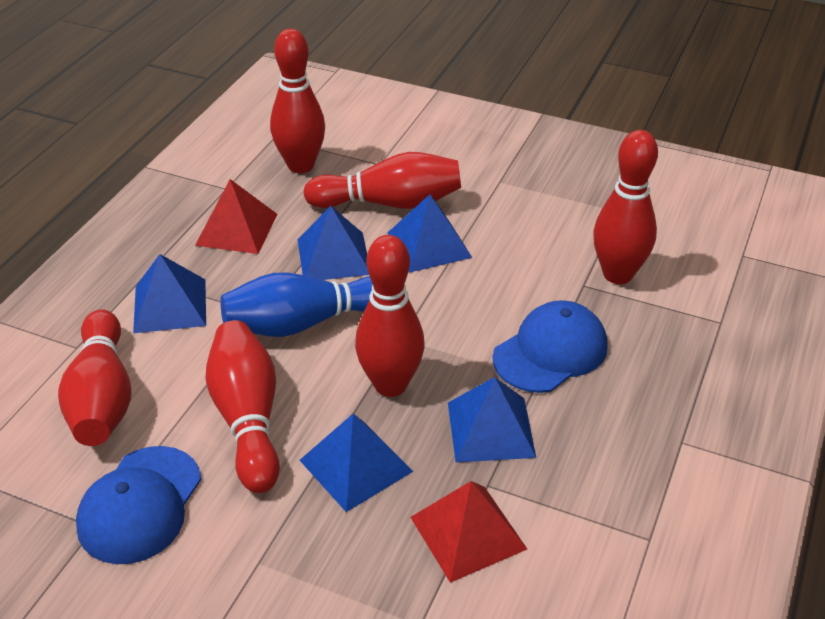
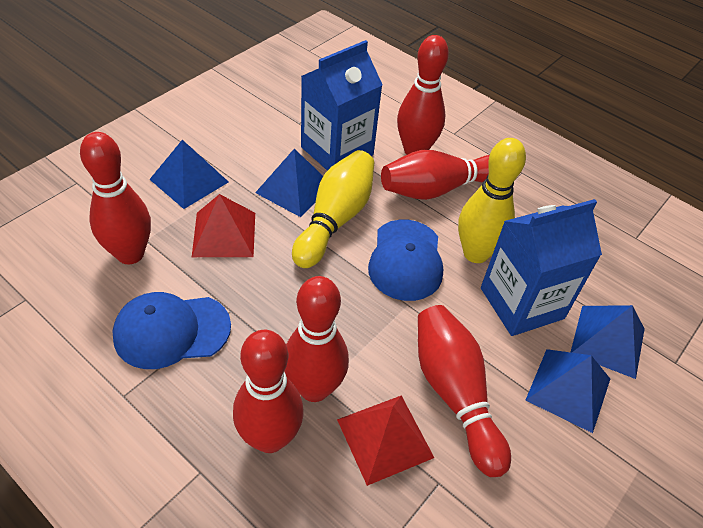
blue bowling pin: 1 -> 0
blue carton: 0 -> 2
blue pyramid: 5 -> 4
yellow bowling pin: 0 -> 2

